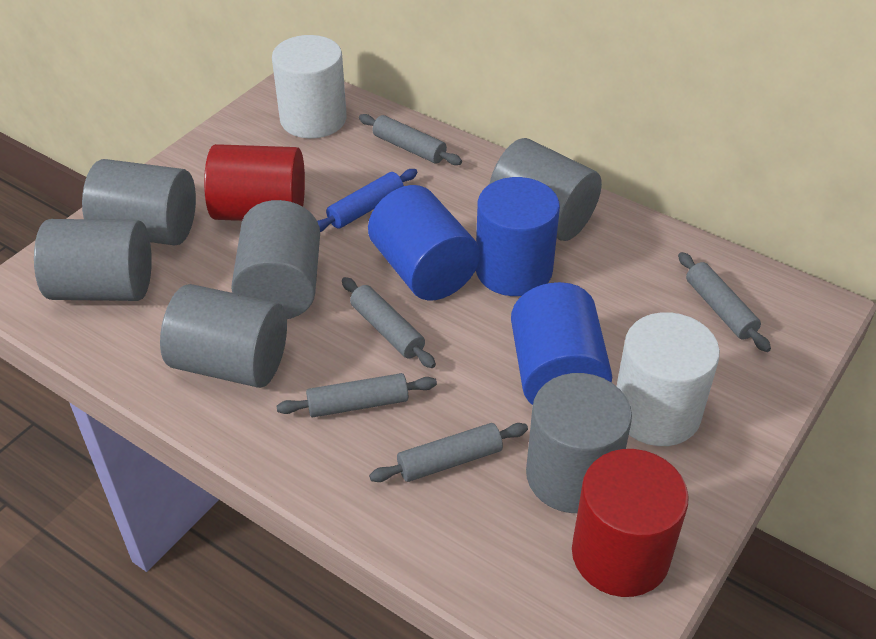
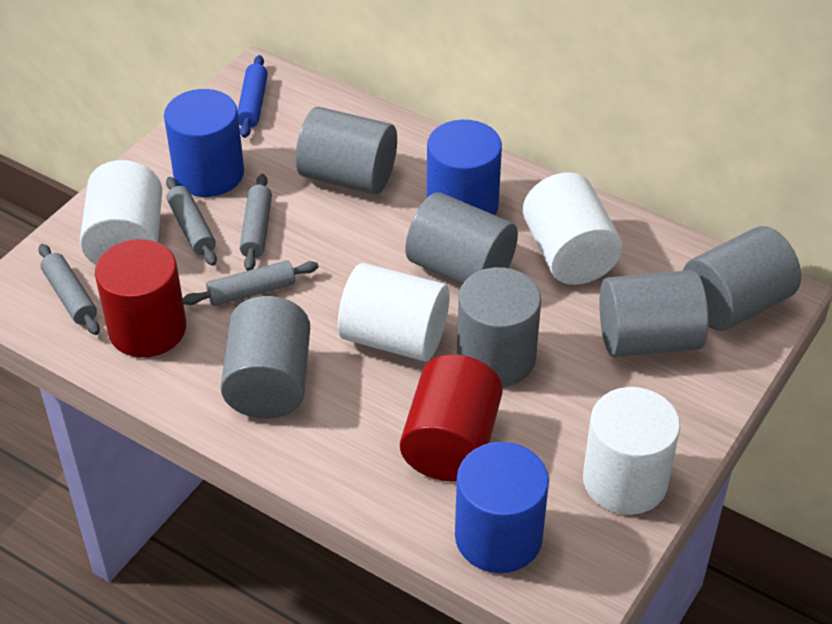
grey rolling pin: 5 -> 4
white cylinder: 2 -> 4

